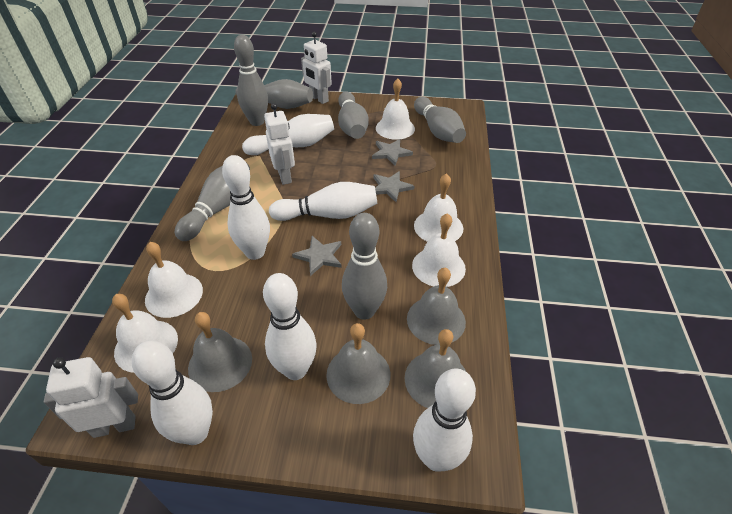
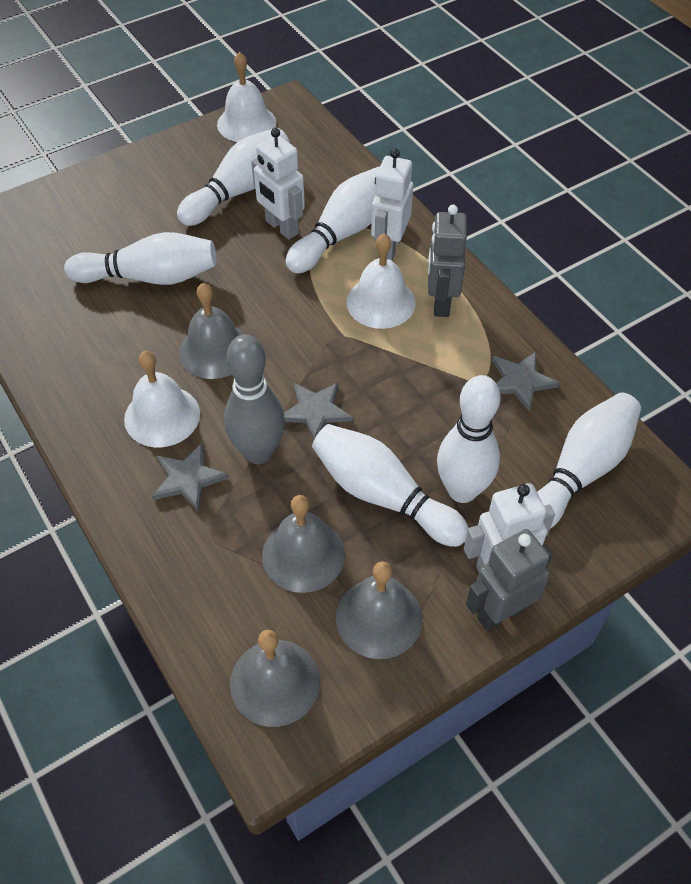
grey bowling pin: 6 -> 1
grey robot: 0 -> 2
white bell: 5 -> 3

